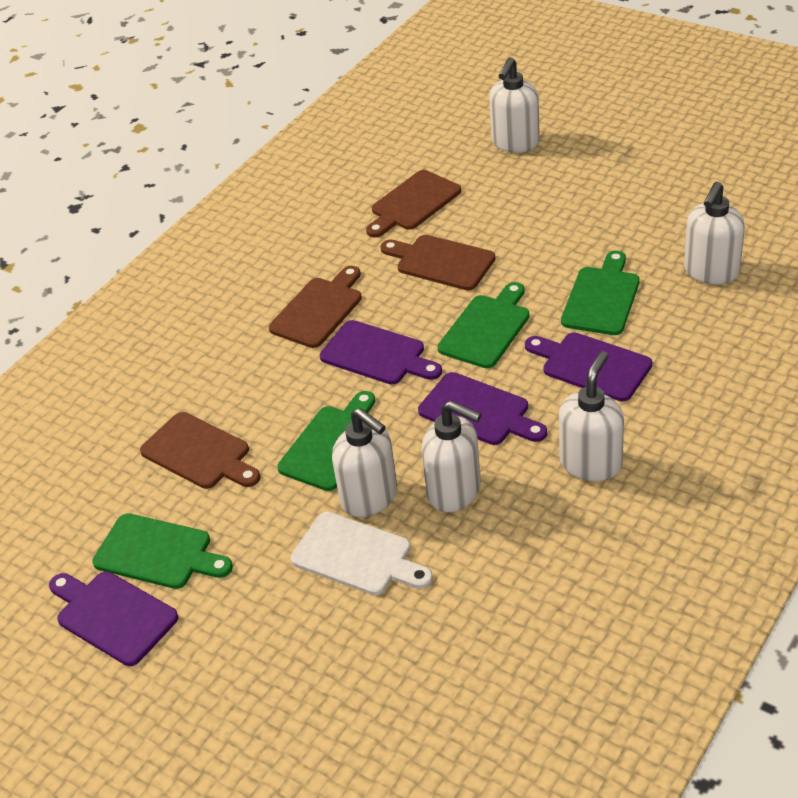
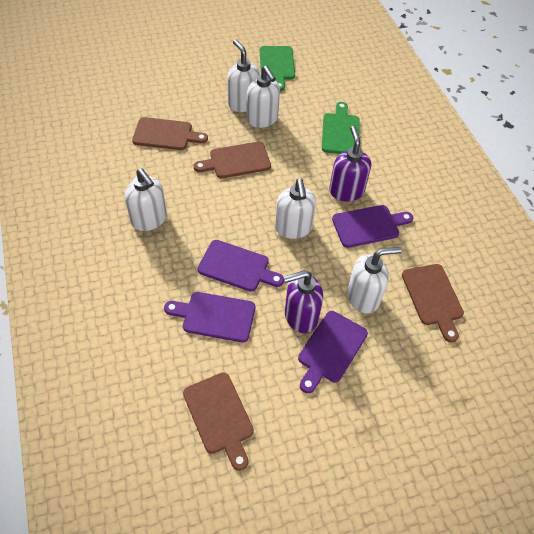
green cutting board: 4 -> 2
purple soap dispenser: 0 -> 2
white cutting board: 1 -> 0

